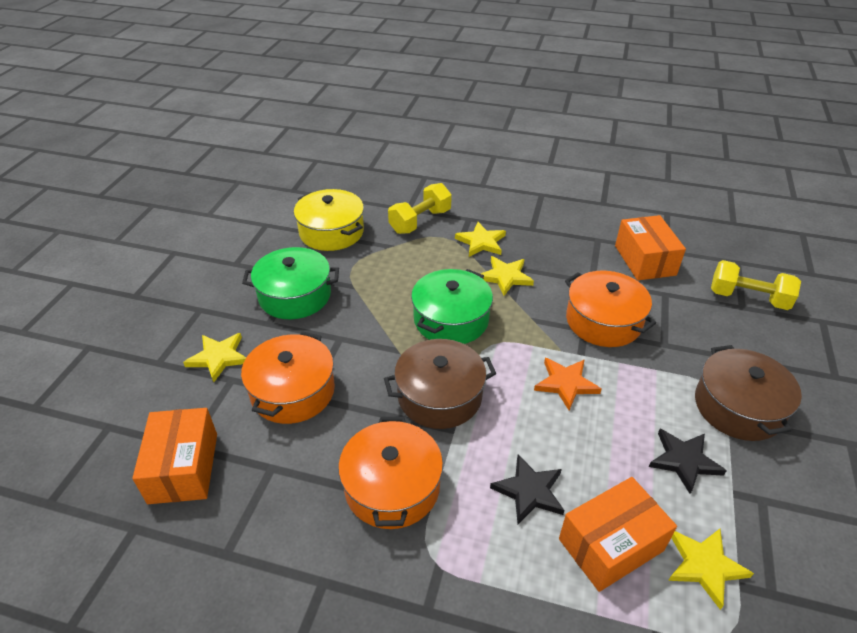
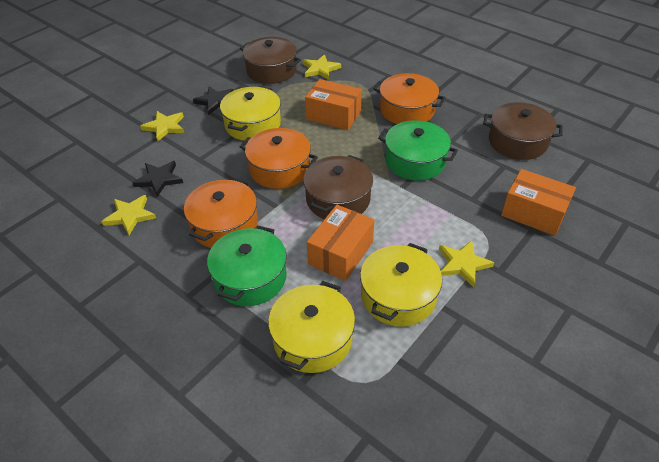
brown pot: 2 -> 3
orange star: 1 -> 0
yellow dumbbell: 2 -> 0
yellow pot: 1 -> 3

